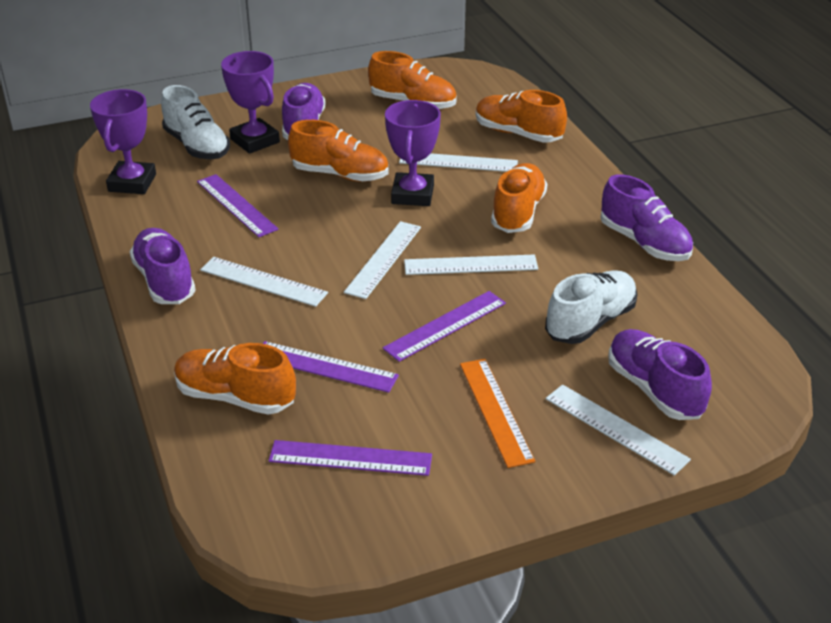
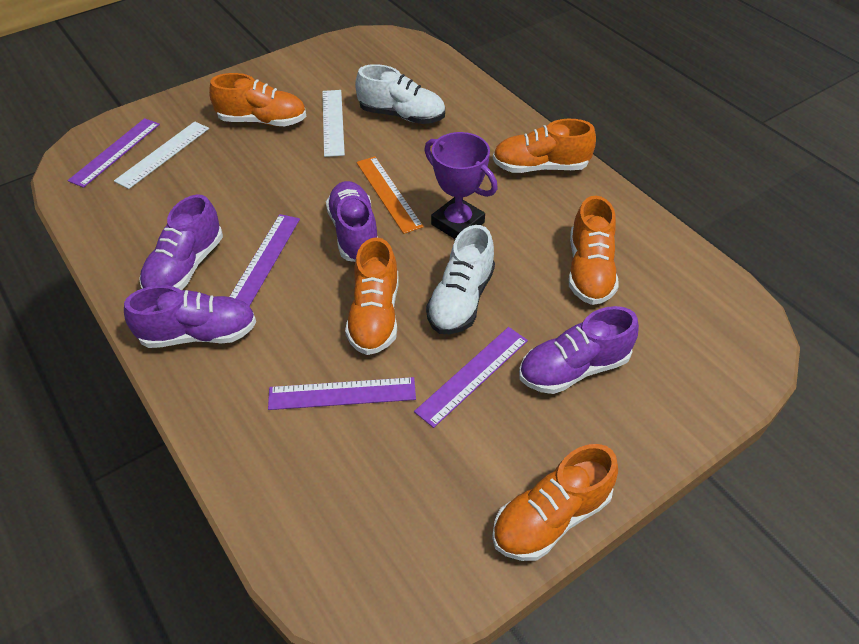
purple trophy: 3 -> 1
white ruler: 5 -> 2

